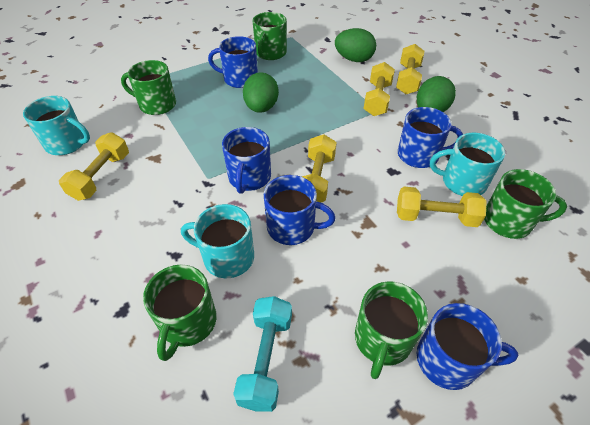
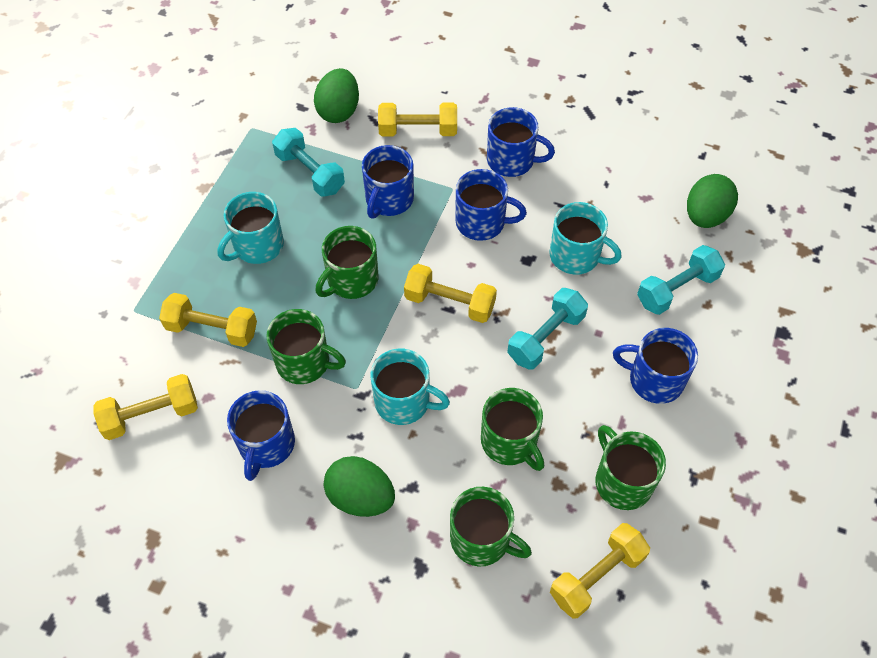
turquoise dumbbell: 1 -> 3

